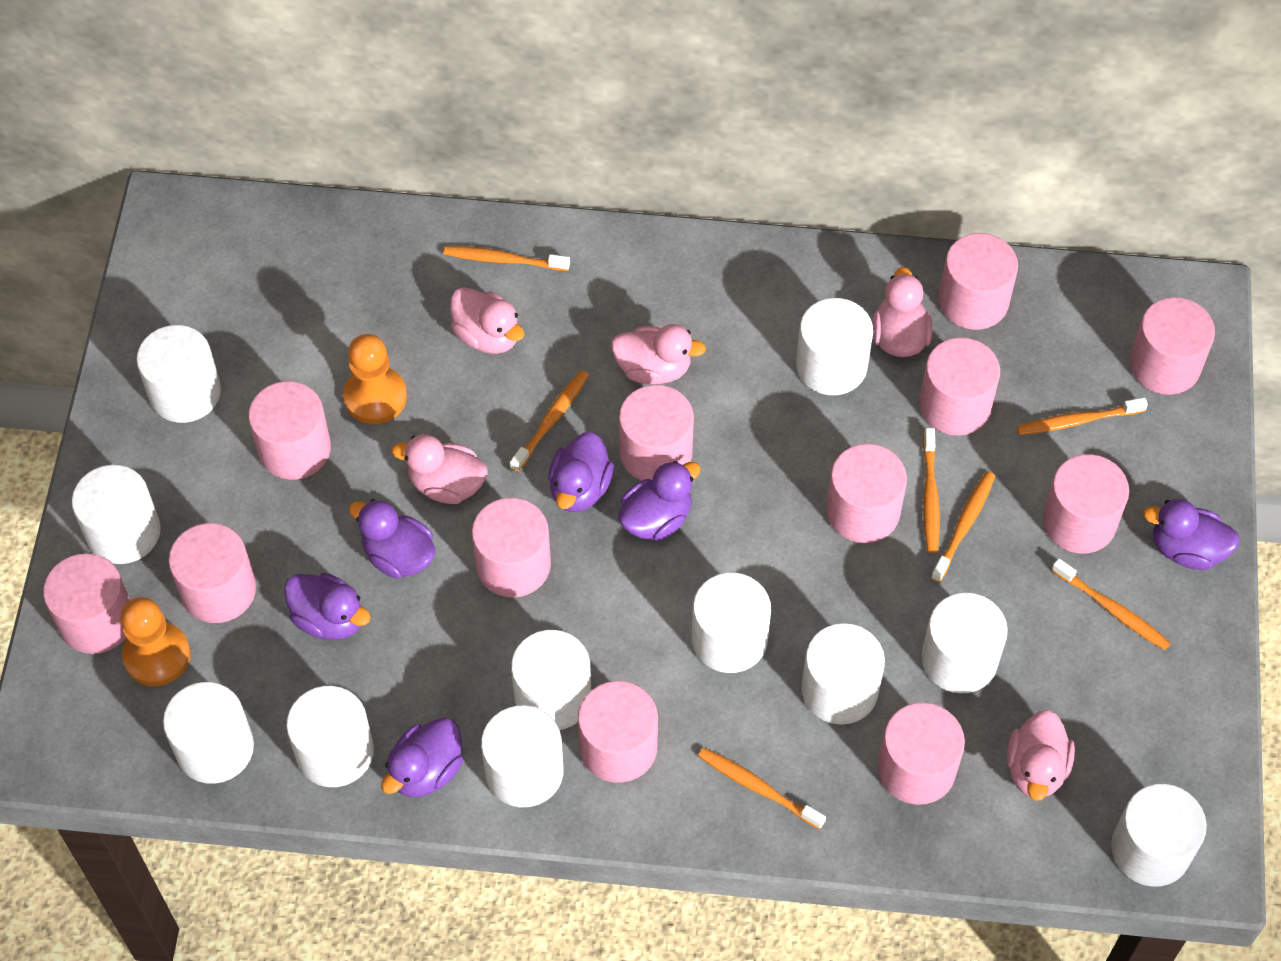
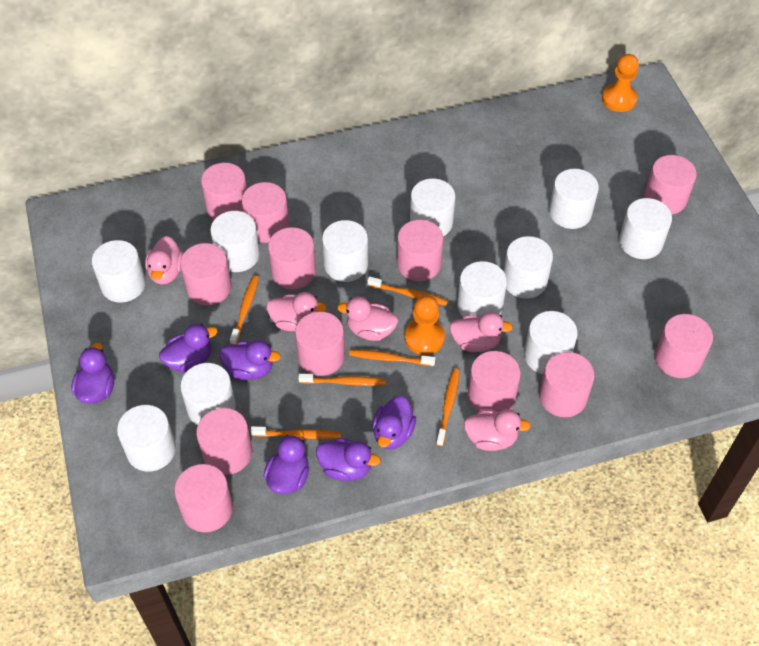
orange toothbrush: 7 -> 6

